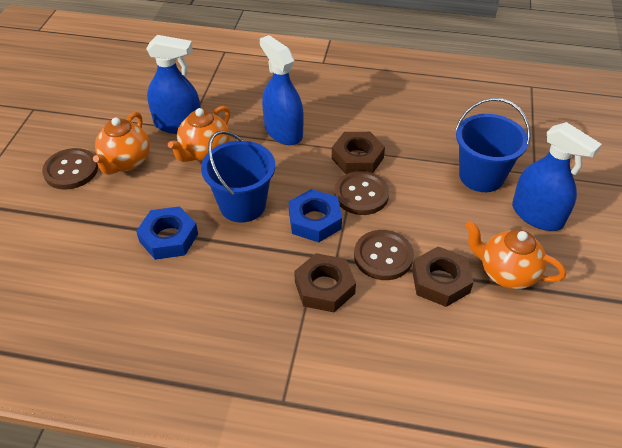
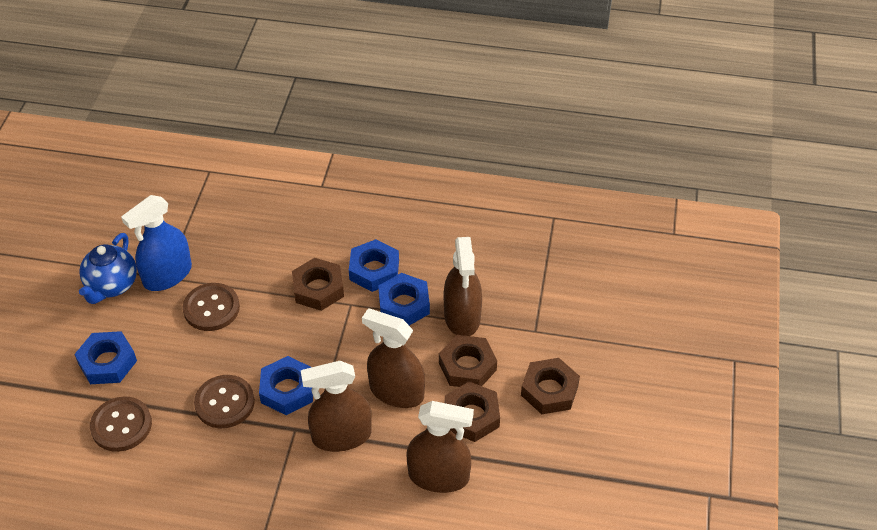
blue bucket: 2 -> 0
blue nut: 2 -> 4
blue spray bottle: 3 -> 1
blue teapot: 0 -> 1
brown nut: 3 -> 4
brown spray bottle: 0 -> 4
orange teapot: 3 -> 0

